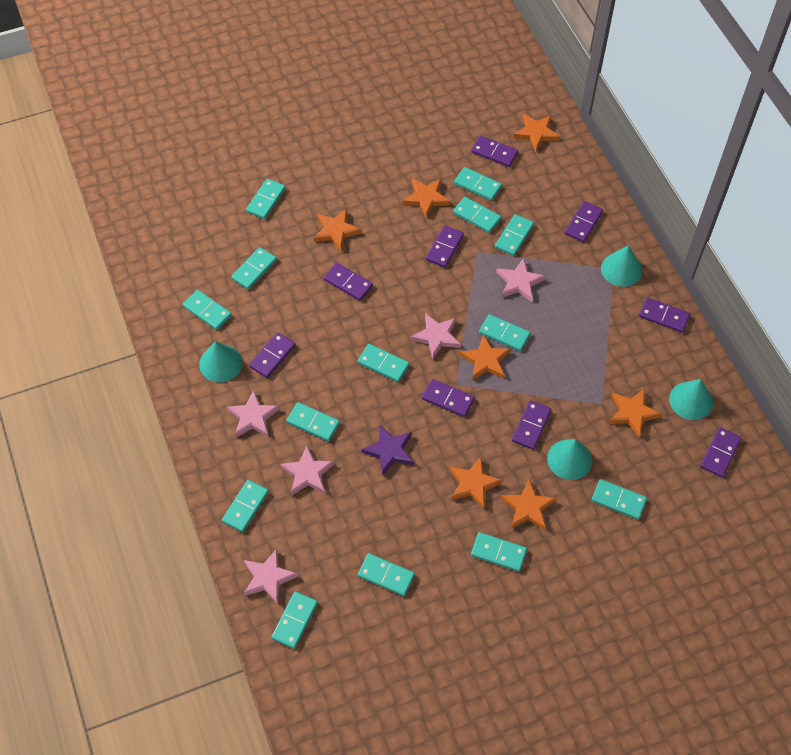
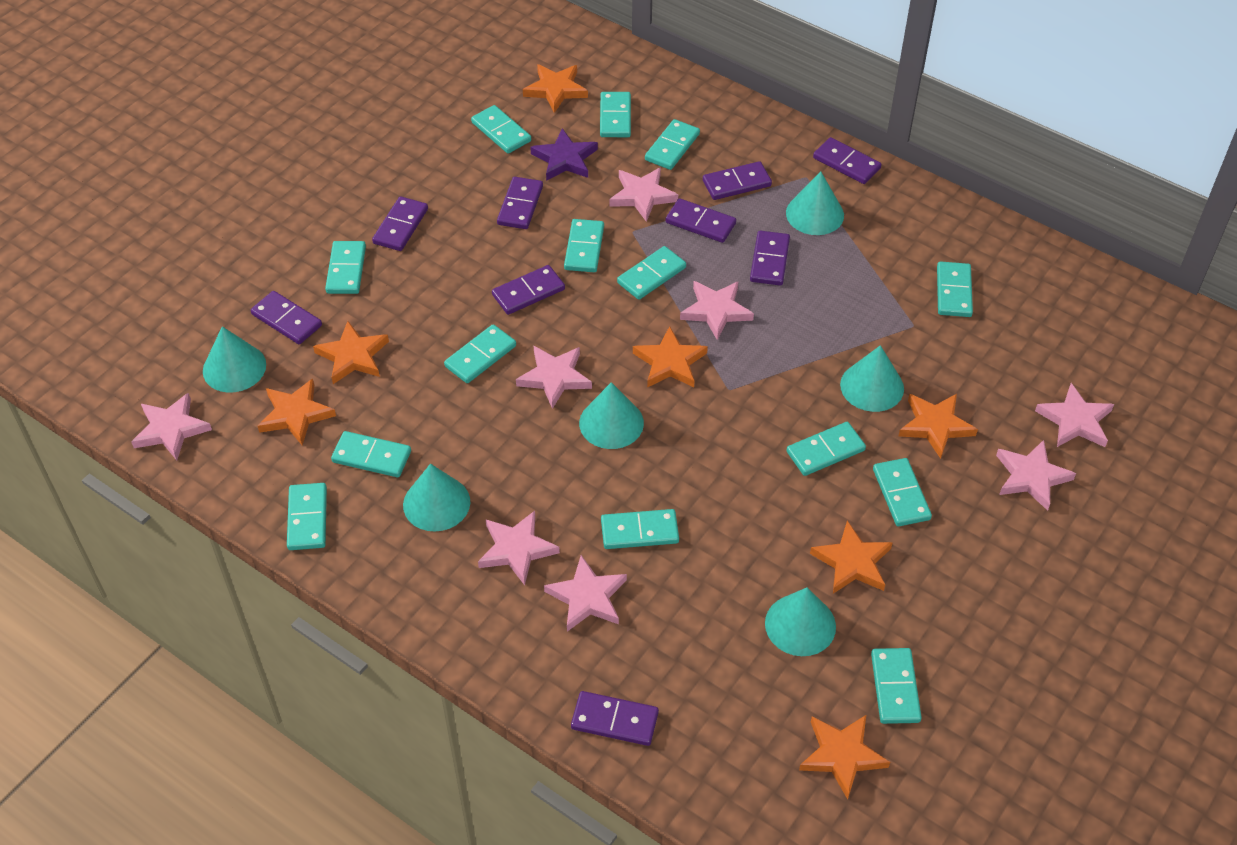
pink star: 5 -> 8
turquoise cone: 4 -> 6

